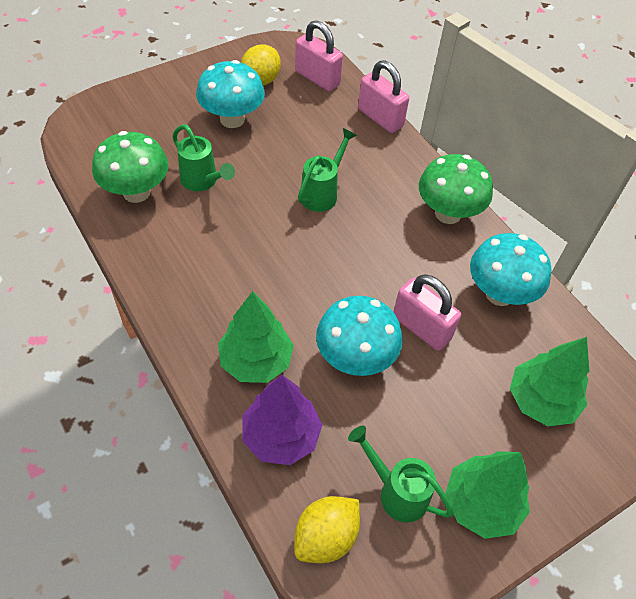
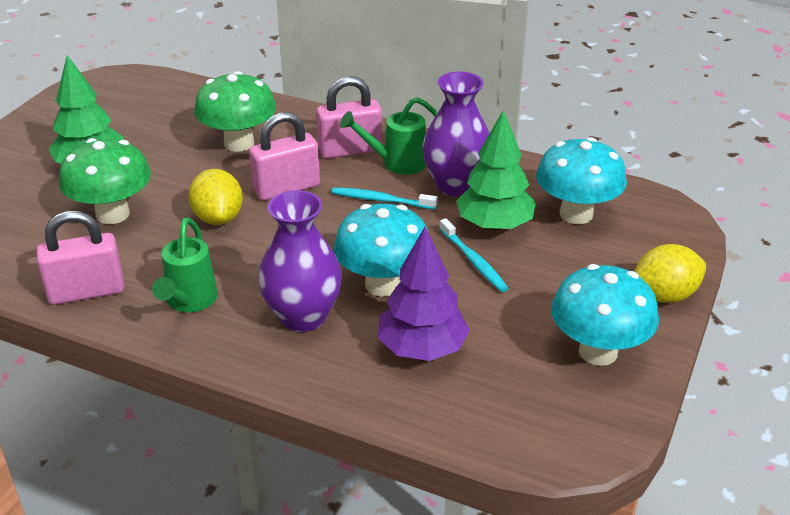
green tree: 3 -> 2
green watering can: 3 -> 2
purple vase: 0 -> 2
turquoise toothbrush: 0 -> 2

